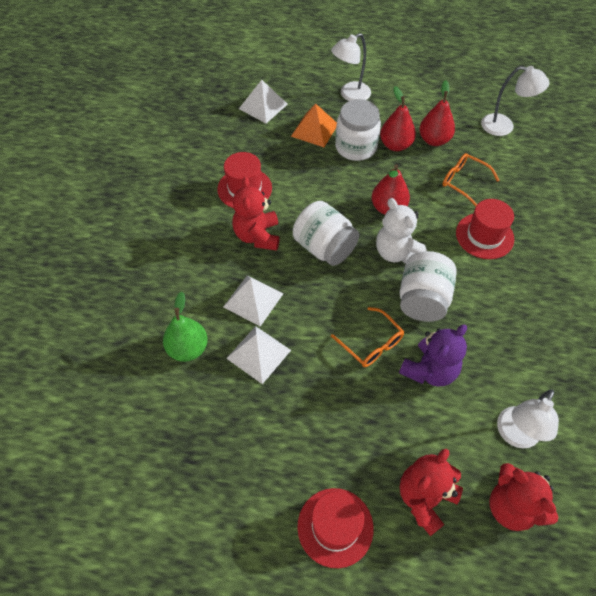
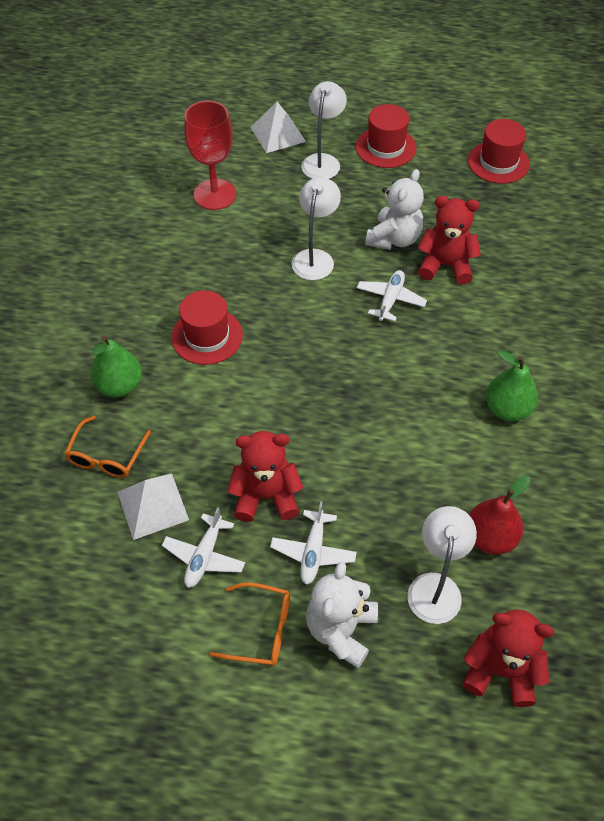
green pear: 1 -> 2
orange pyramid: 1 -> 0
purple teddy bear: 1 -> 0
red goblet: 0 -> 1
red pear: 3 -> 1
white jar: 3 -> 0
white plane: 0 -> 3
white pyramid: 3 -> 2
white teddy bear: 1 -> 2

